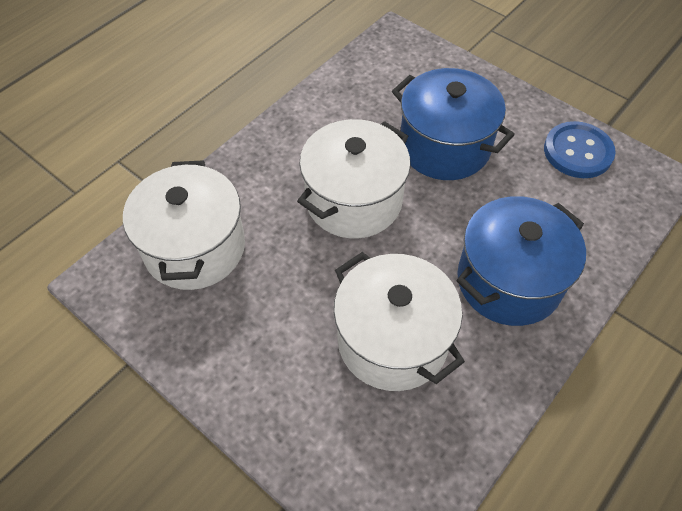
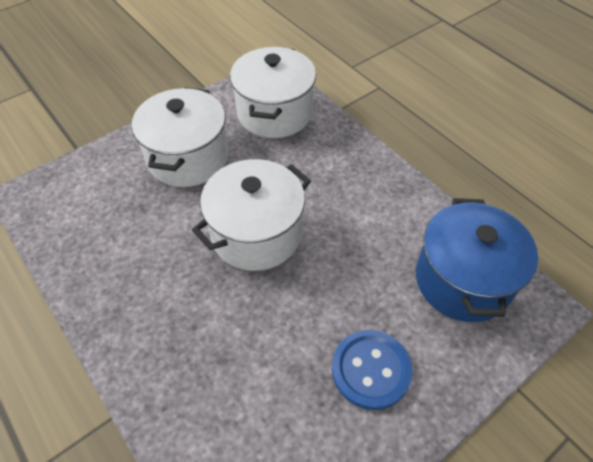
blue pot: 2 -> 1

